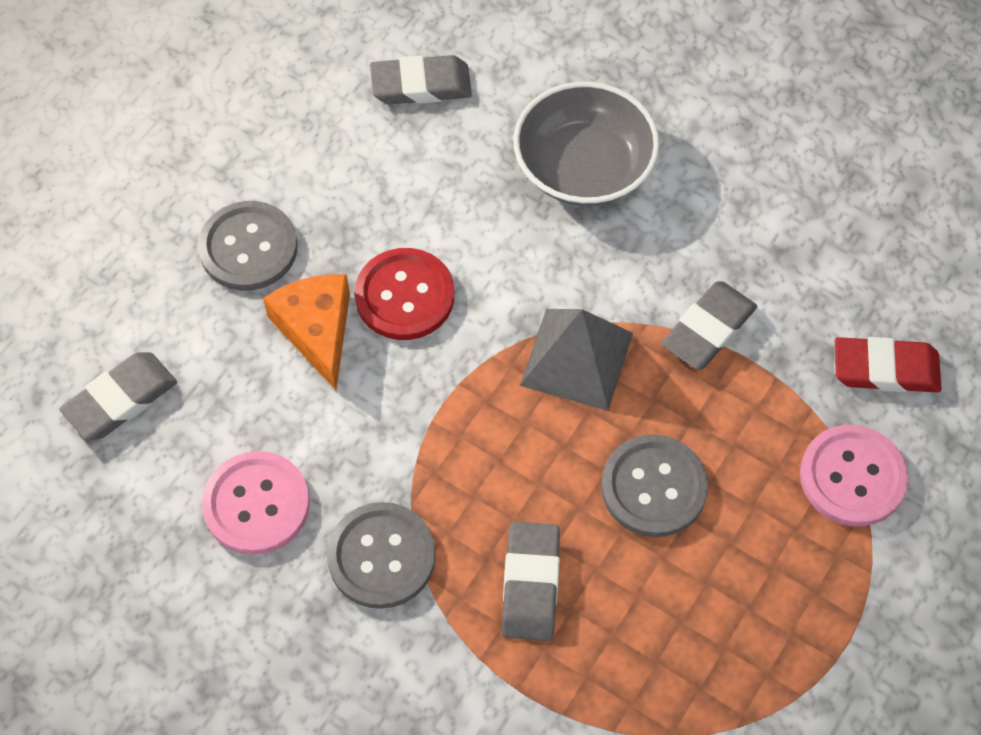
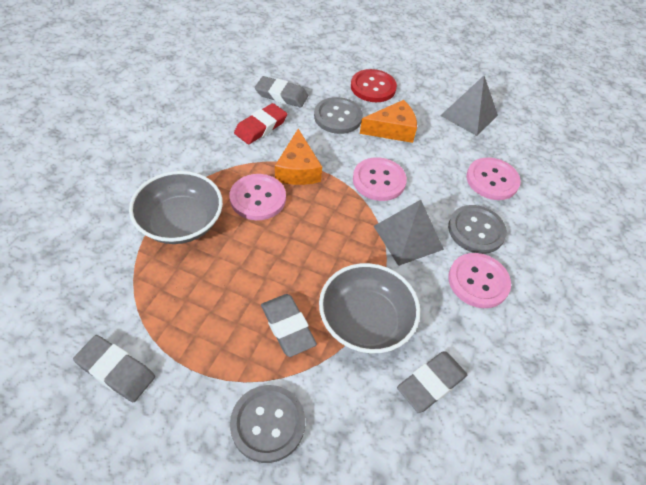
grey bowl: 1 -> 2
grey pyramid: 1 -> 2
orange cheese: 1 -> 2
pink button: 2 -> 4

